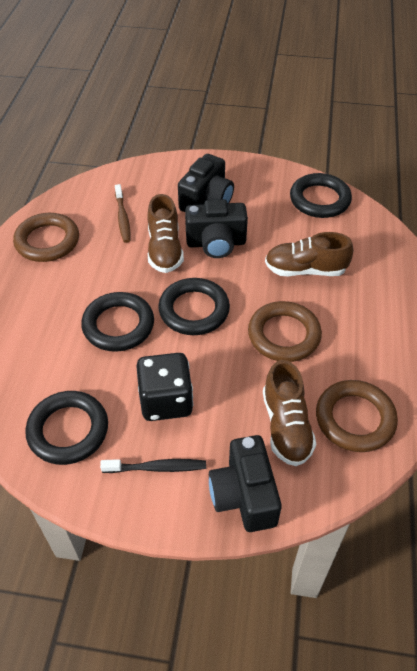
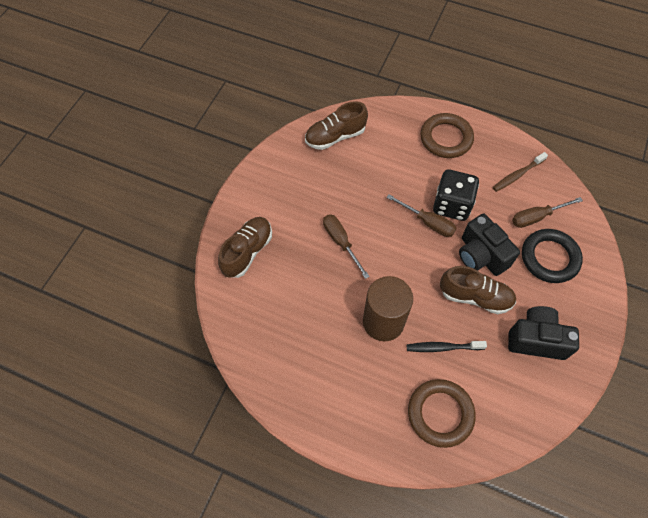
black camera: 3 -> 2
black ring: 4 -> 1
brown cylinder: 0 -> 1
brown ring: 3 -> 2
brown screwdriver: 0 -> 3

